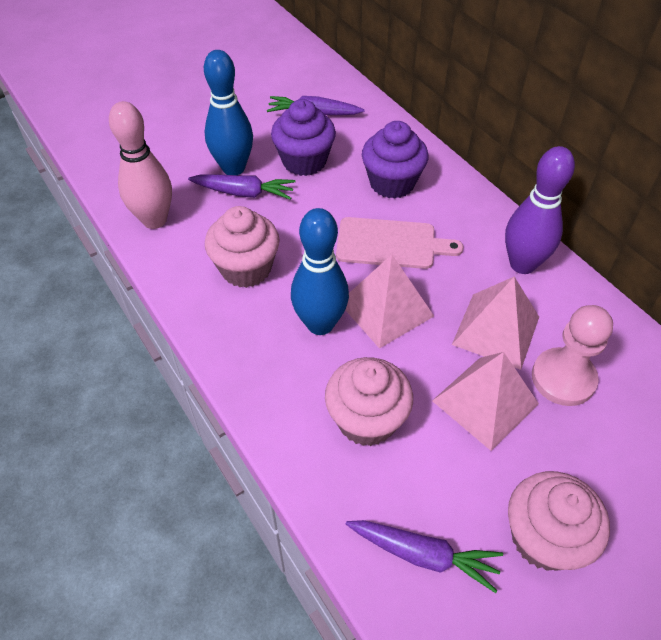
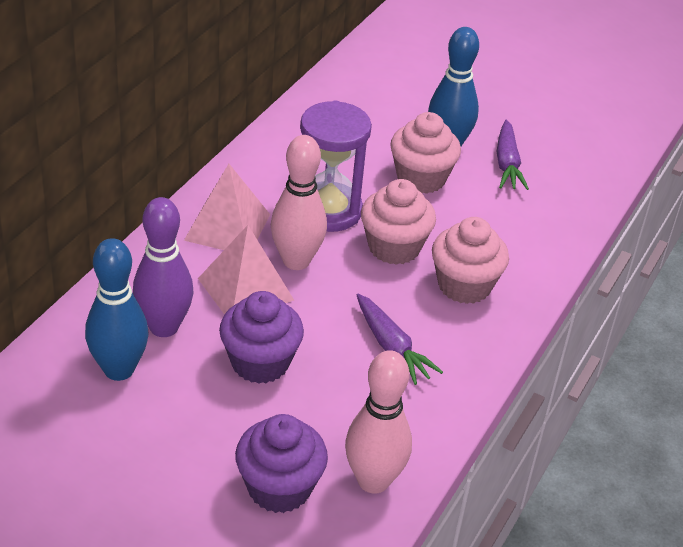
pink bowling pin: 1 -> 2
pink cutting board: 1 -> 0
pink pawn: 1 -> 0
pink pyramid: 3 -> 2
purple carrot: 3 -> 2
purple hourglass: 0 -> 1

